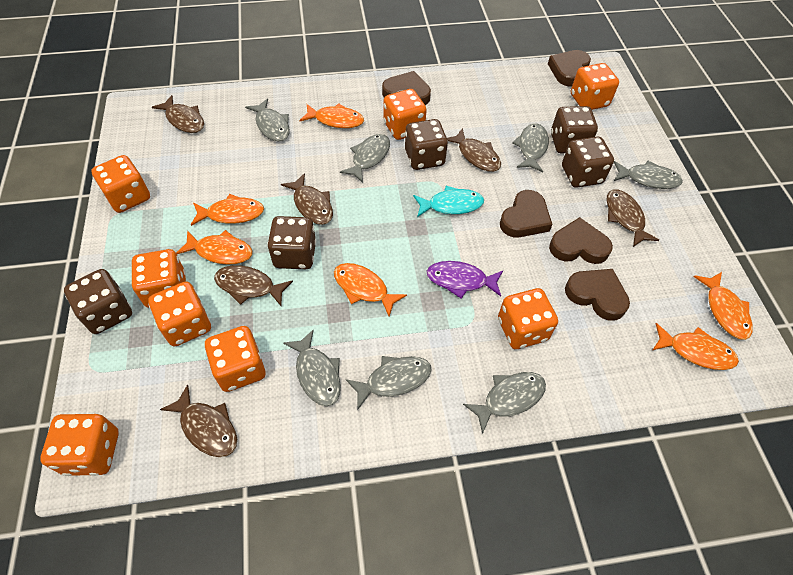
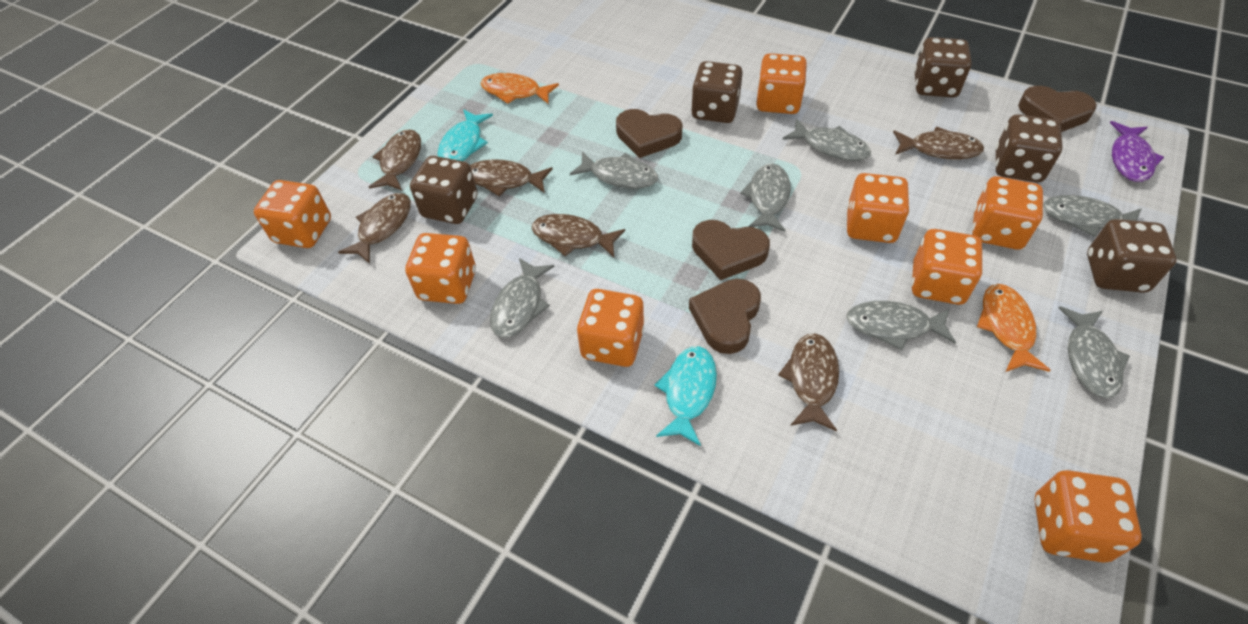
brown heart: 5 -> 4
orange fish: 6 -> 2
turquoise fish: 1 -> 2

